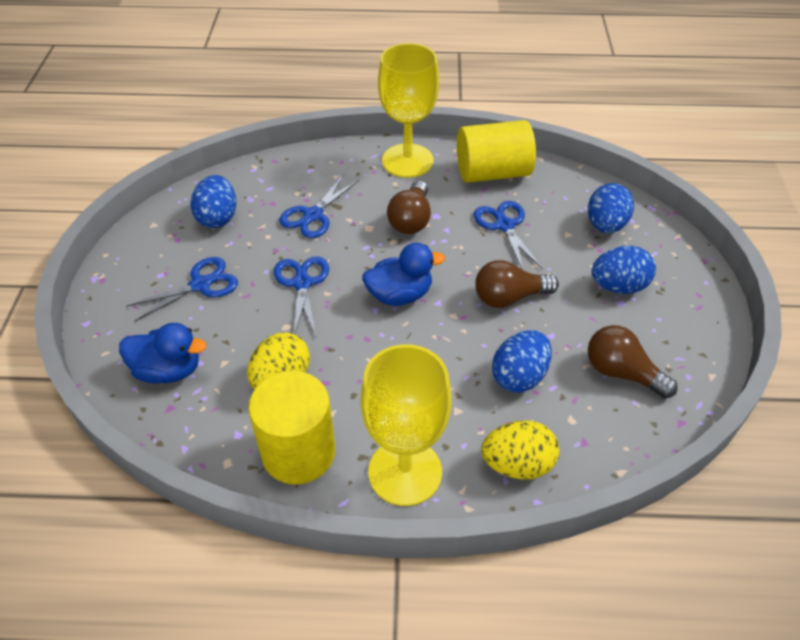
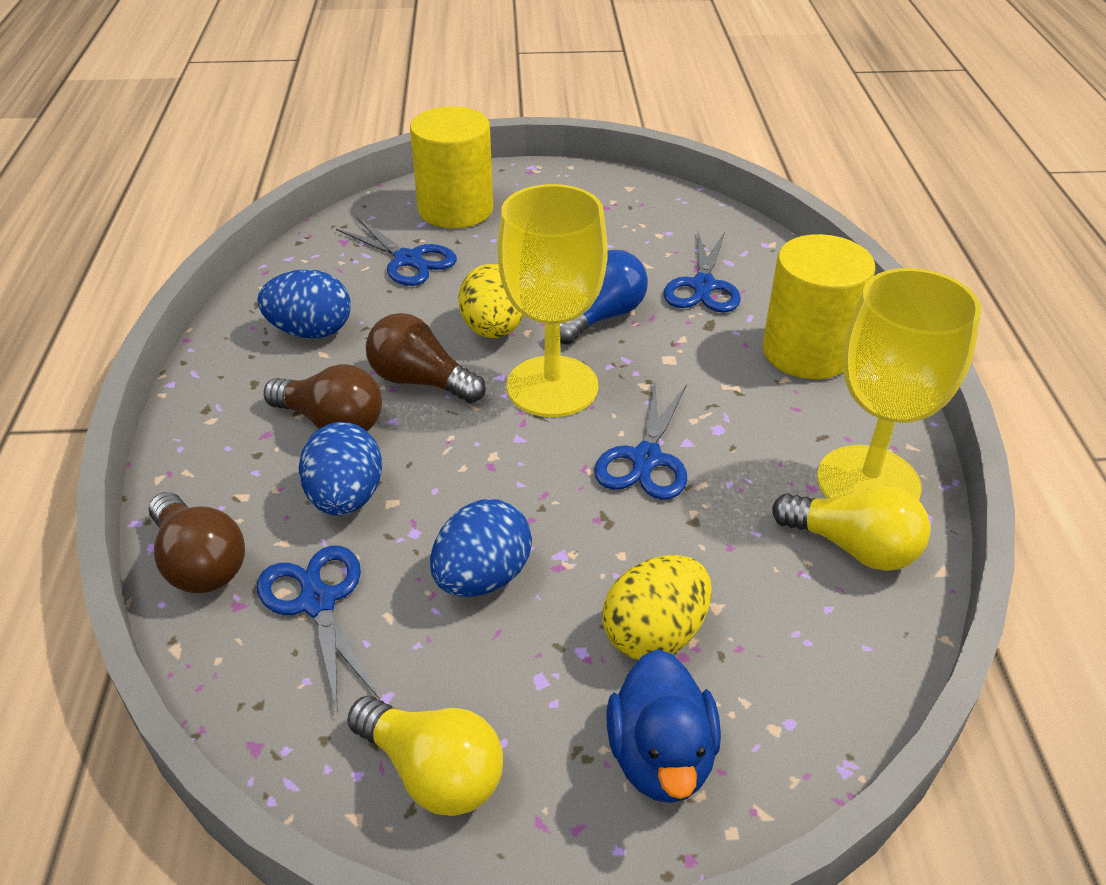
blue duck: 2 -> 1
blue egg: 4 -> 3
blue light bulb: 0 -> 1
yellow light bulb: 0 -> 2

